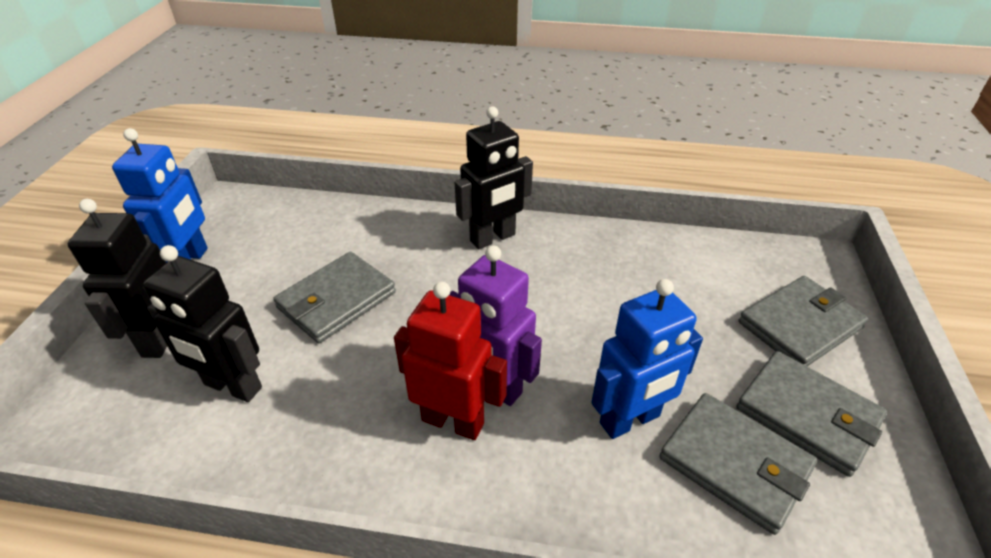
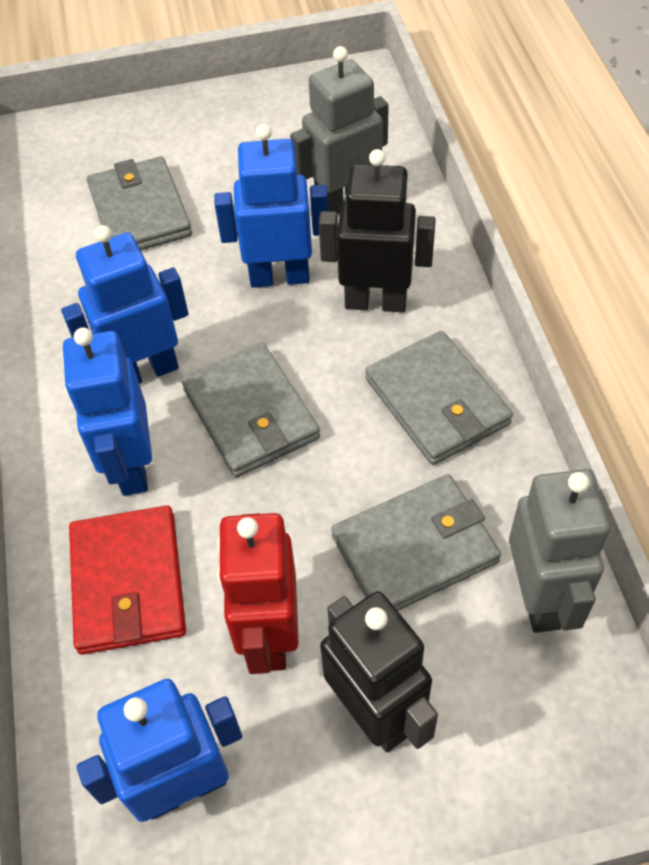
black robot: 3 -> 2
blue robot: 2 -> 4
grey robot: 0 -> 2
purple robot: 1 -> 0
red wallet: 0 -> 1

